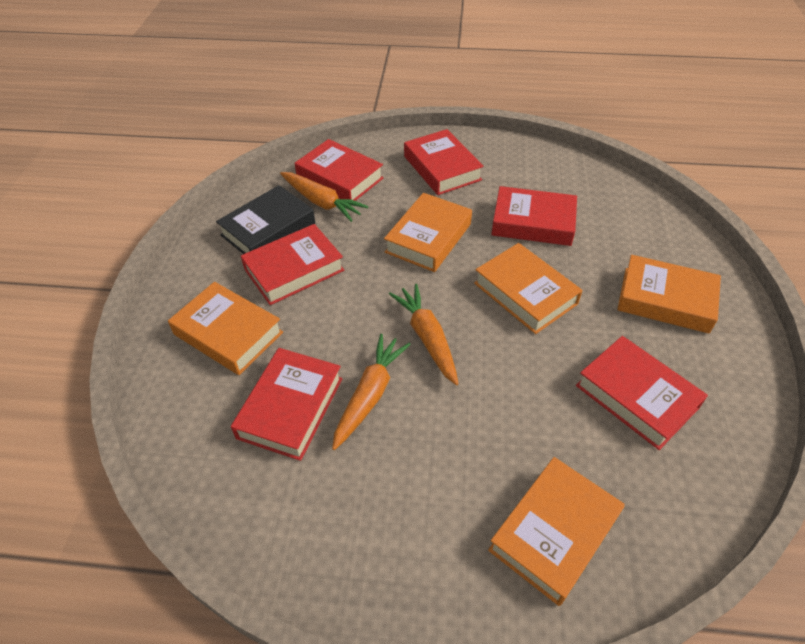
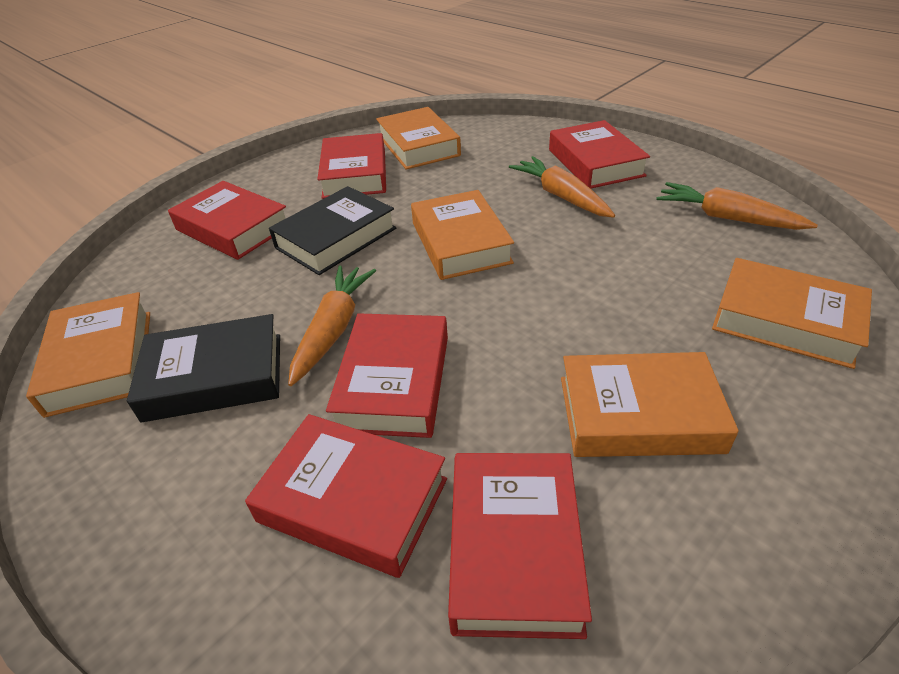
black book: 1 -> 2

